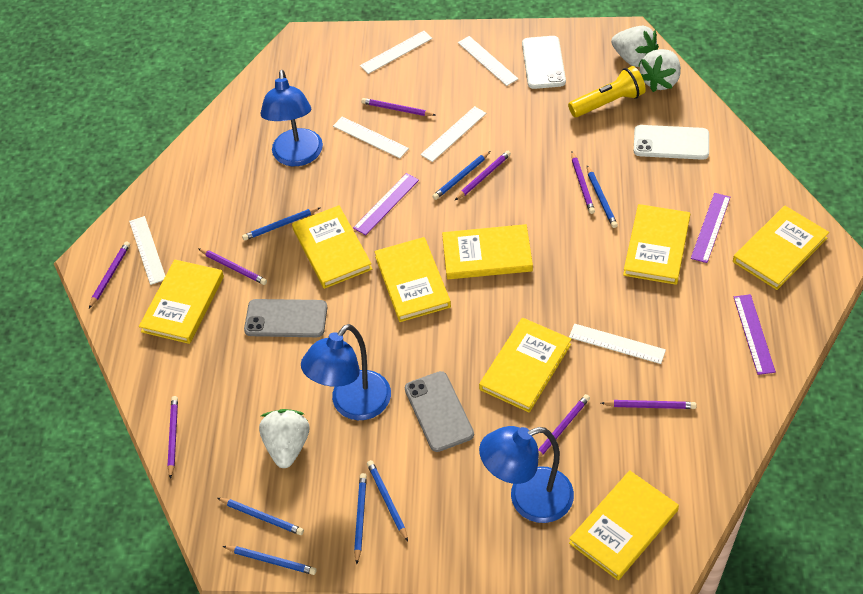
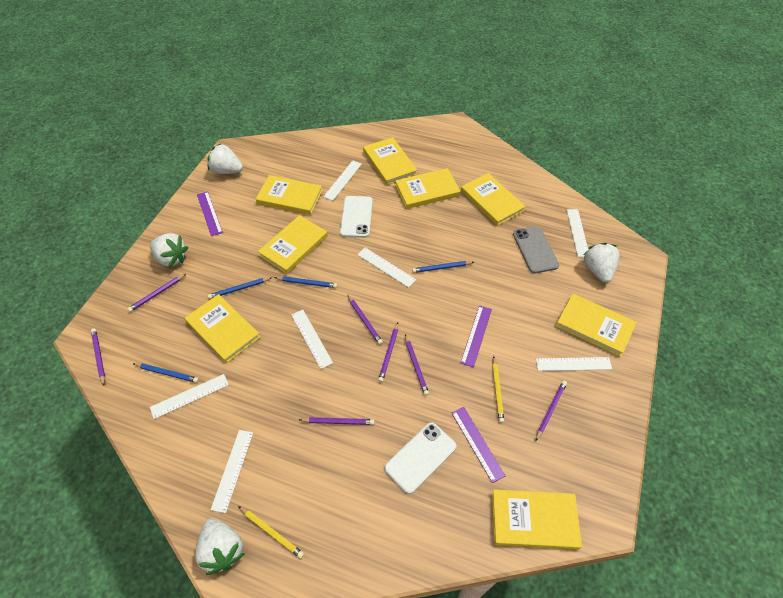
blue lamp: 3 -> 0
blue pencil: 7 -> 4
grey phone: 2 -> 1
purple pencil: 8 -> 7
white ruler: 6 -> 7
white strawberry: 3 -> 4
yellow flashlight: 1 -> 0
yellow pencil: 0 -> 2

